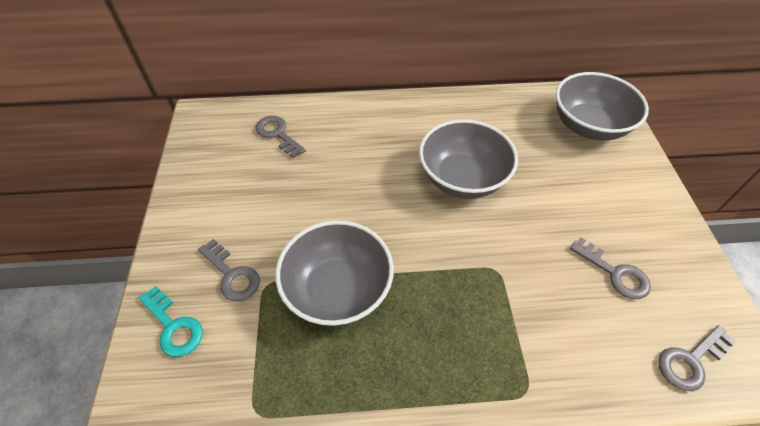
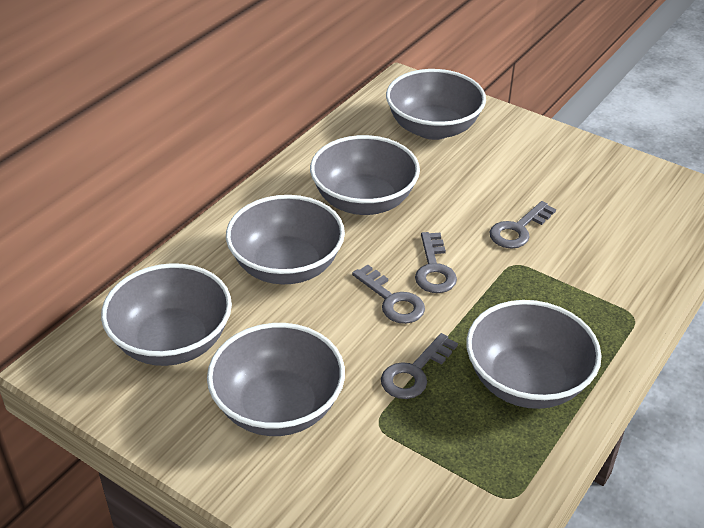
grey bowl: 3 -> 6
turquoise key: 1 -> 0

